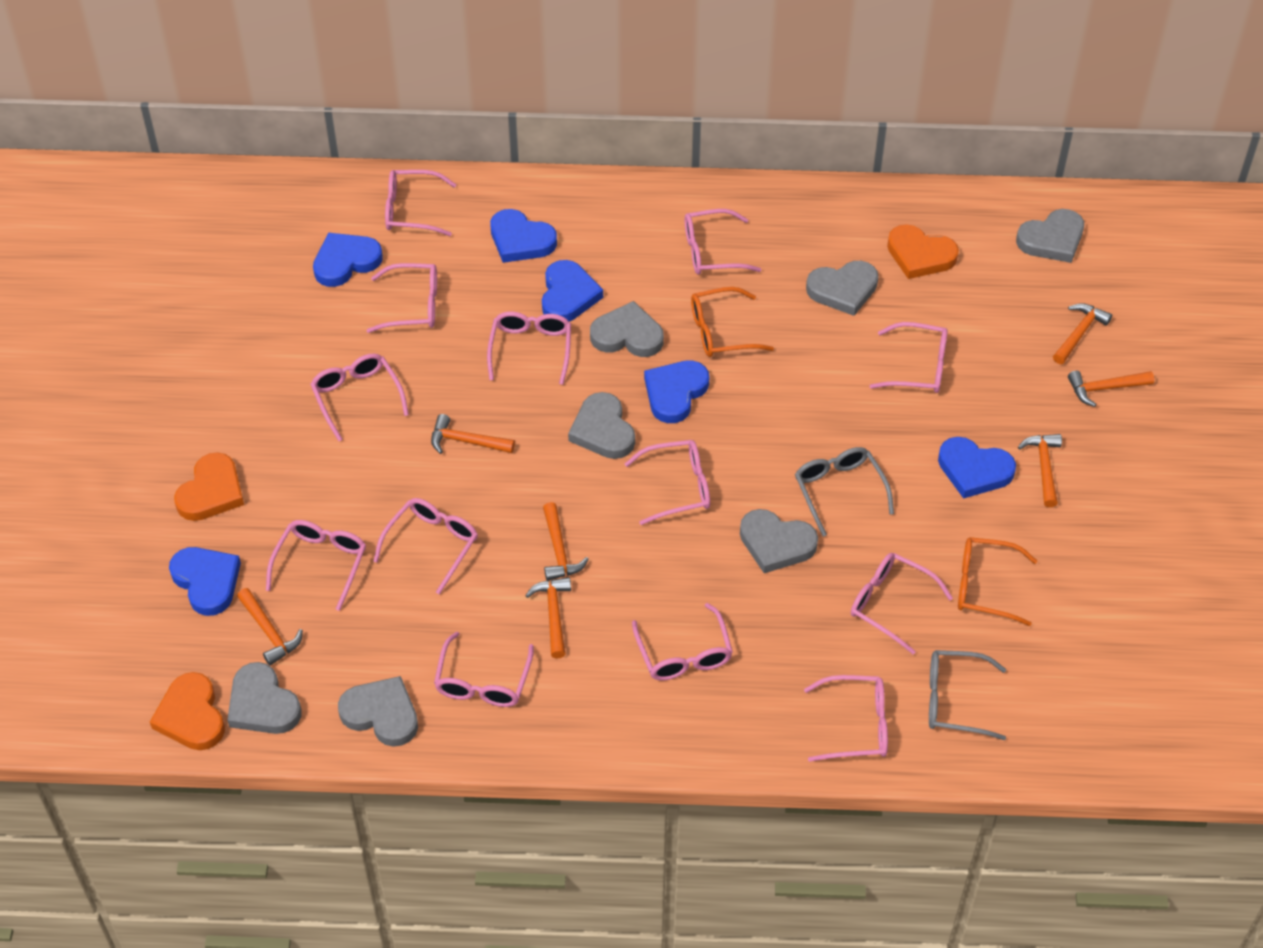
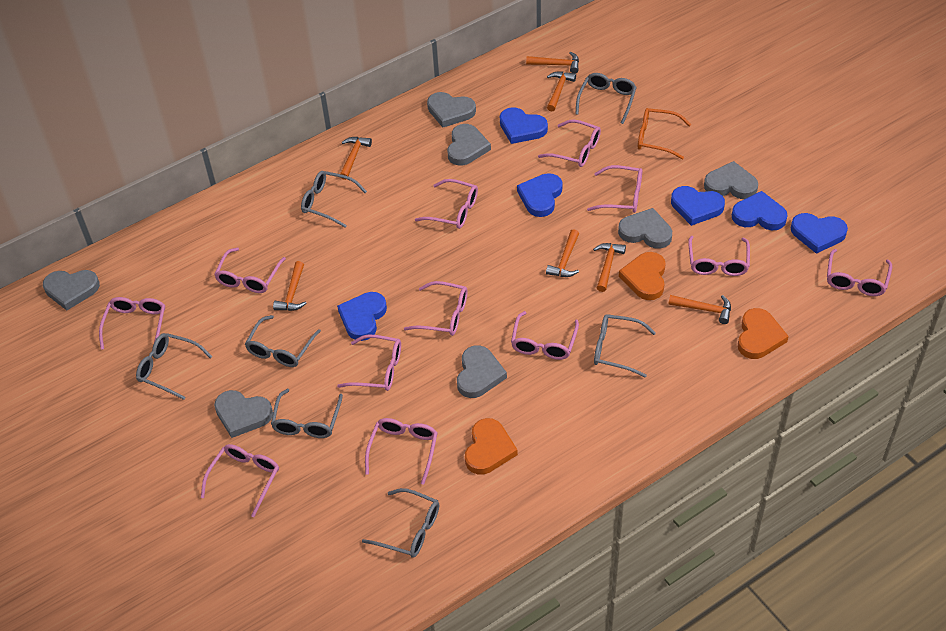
grey glasses: 2 -> 7
orange glasses: 2 -> 1
pink glasses: 13 -> 12

